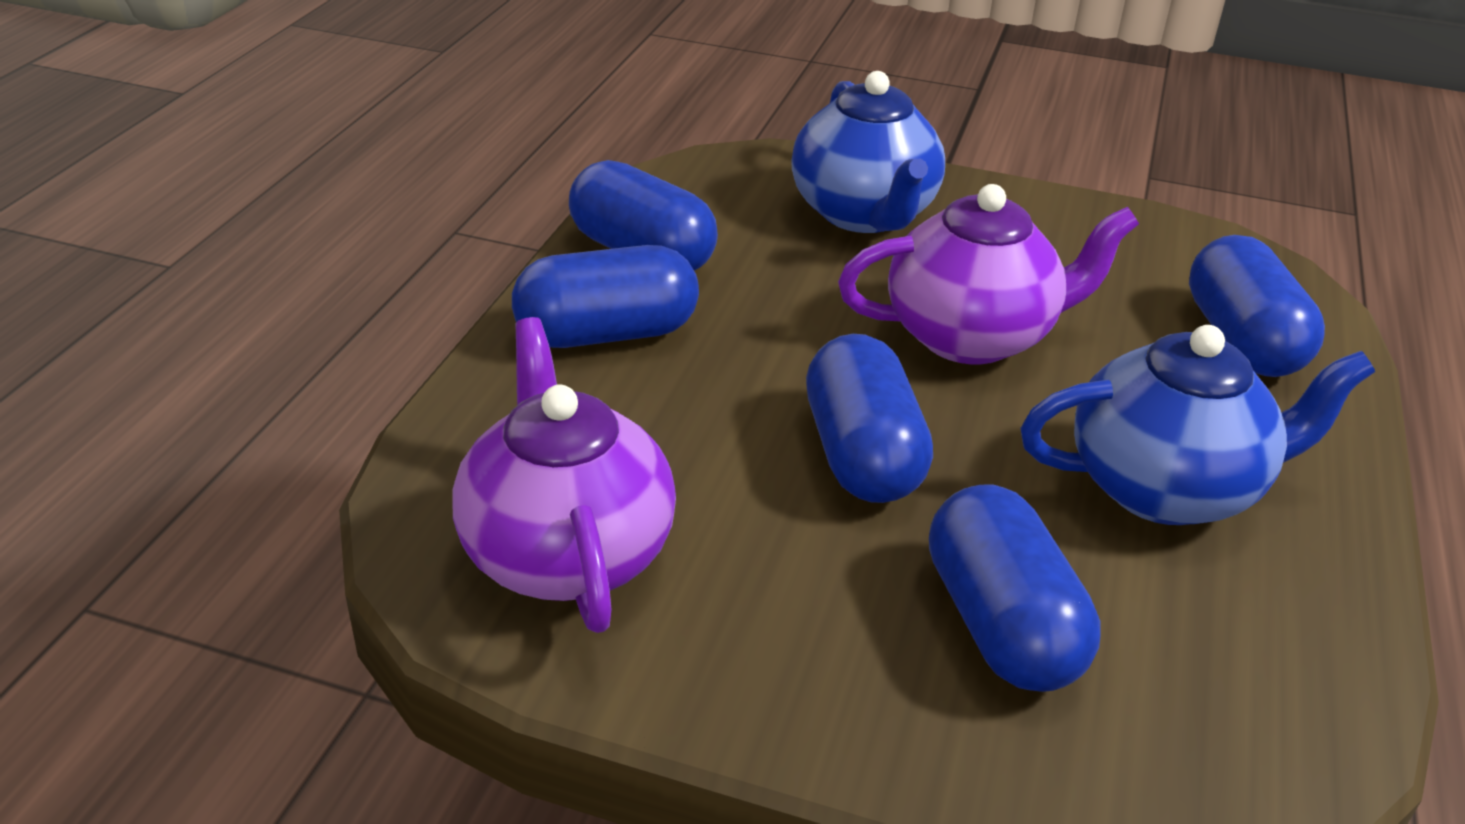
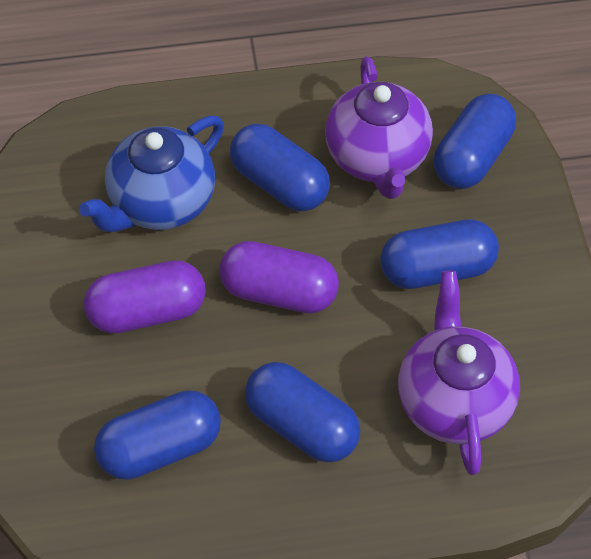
blue teapot: 2 -> 1
purple capsule: 0 -> 2

